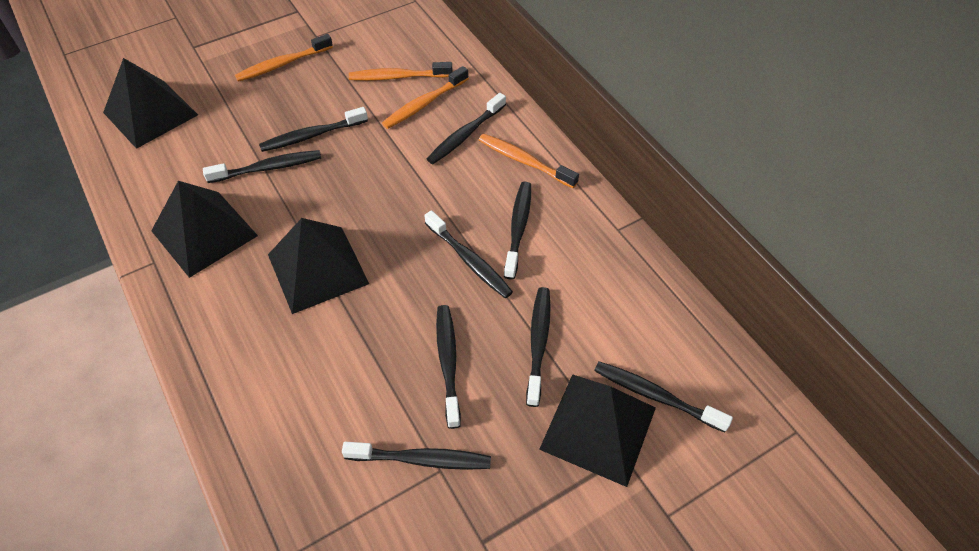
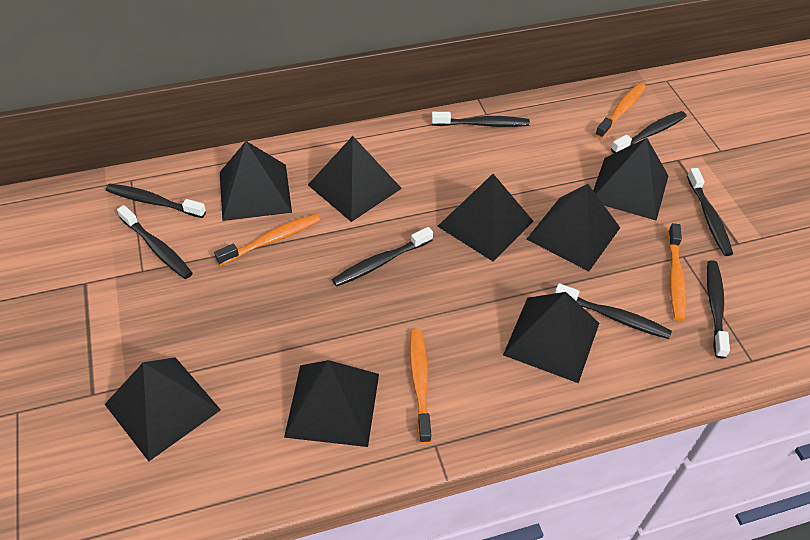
black pyramid: 4 -> 8
black toothbrush: 9 -> 8

